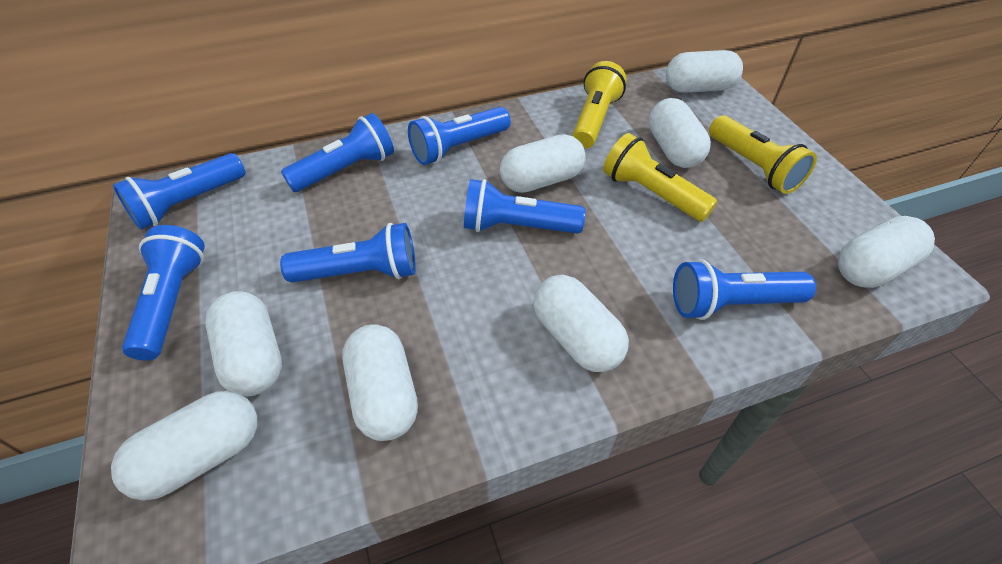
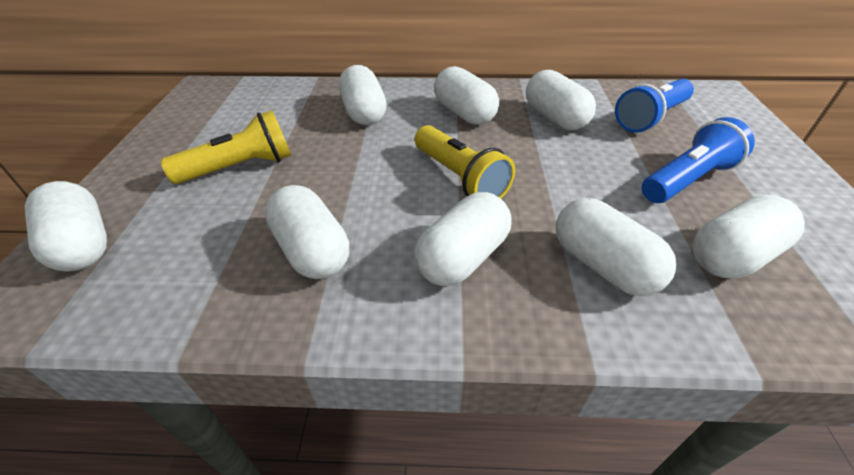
blue flashlight: 7 -> 2
yellow flashlight: 3 -> 2

